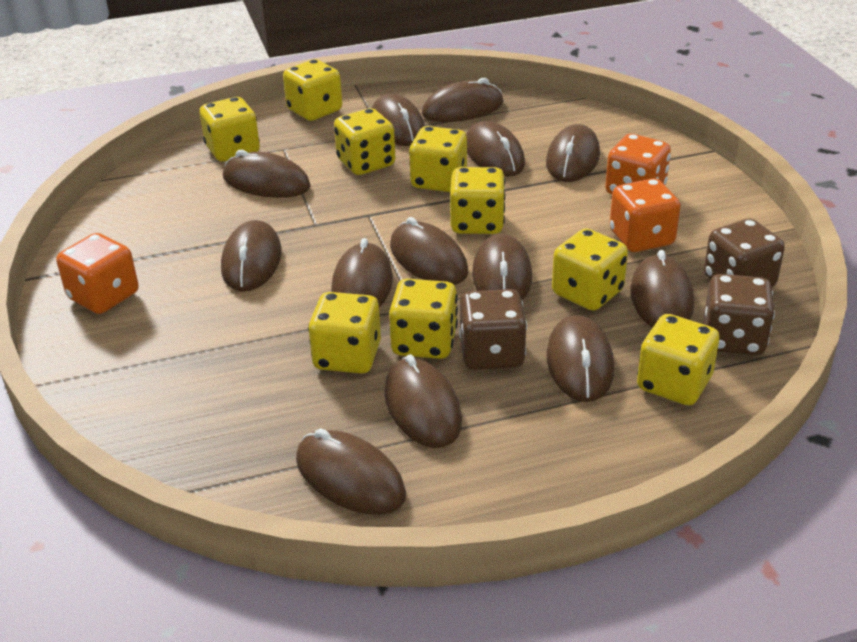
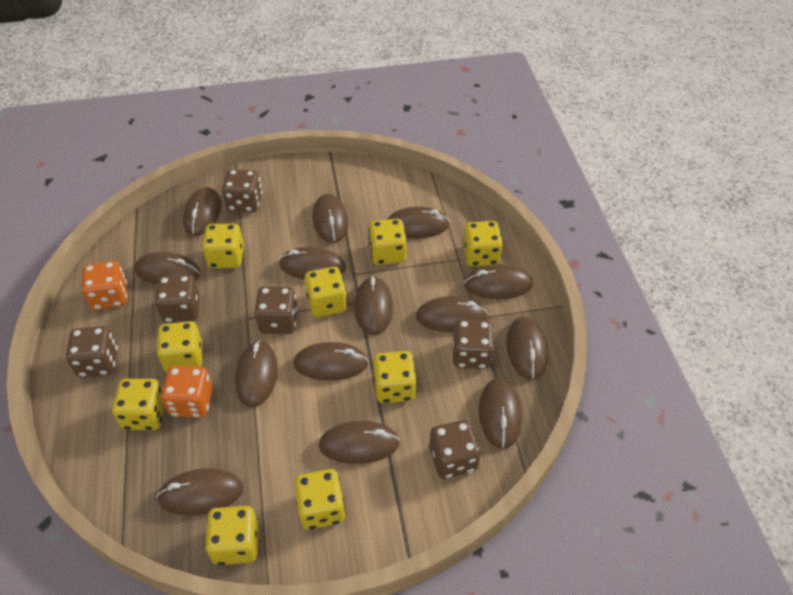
brown dice: 3 -> 6
brown mouse: 13 -> 14
orange dice: 3 -> 2

